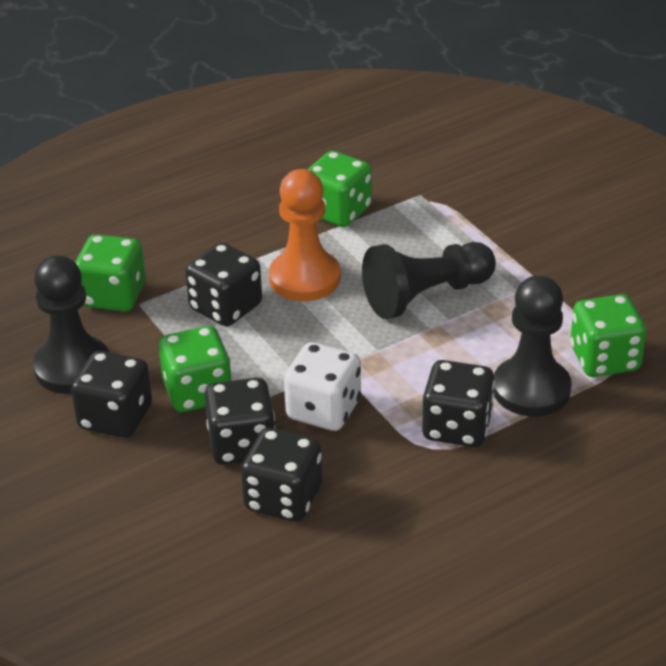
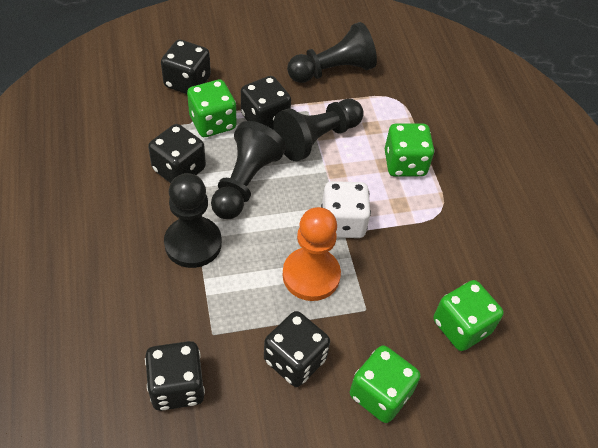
black pawn: 3 -> 4

